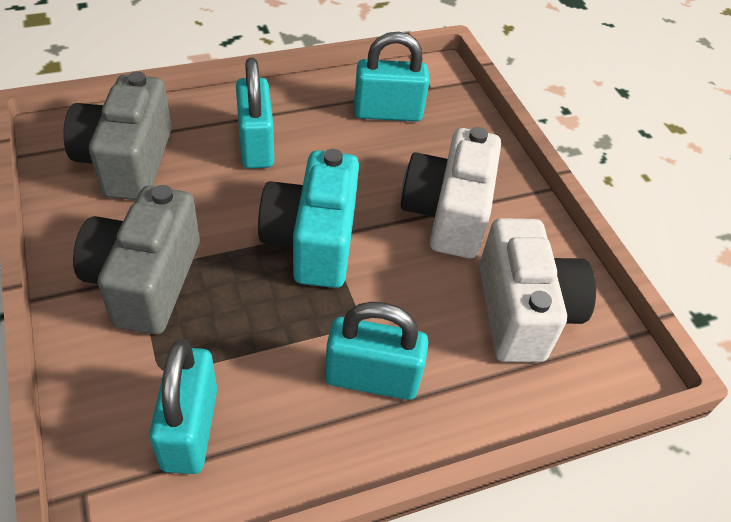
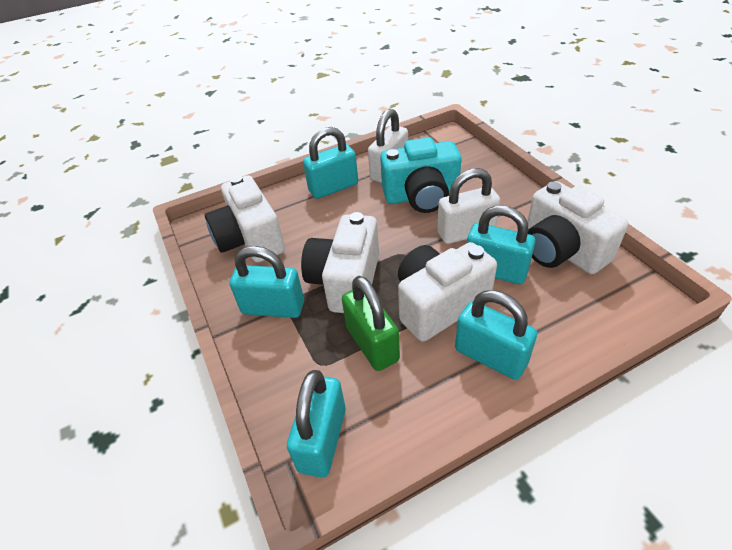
green padlock: 0 -> 1
grey camera: 2 -> 0
turquoise padlock: 4 -> 5
white camera: 2 -> 4
white padlock: 0 -> 2

